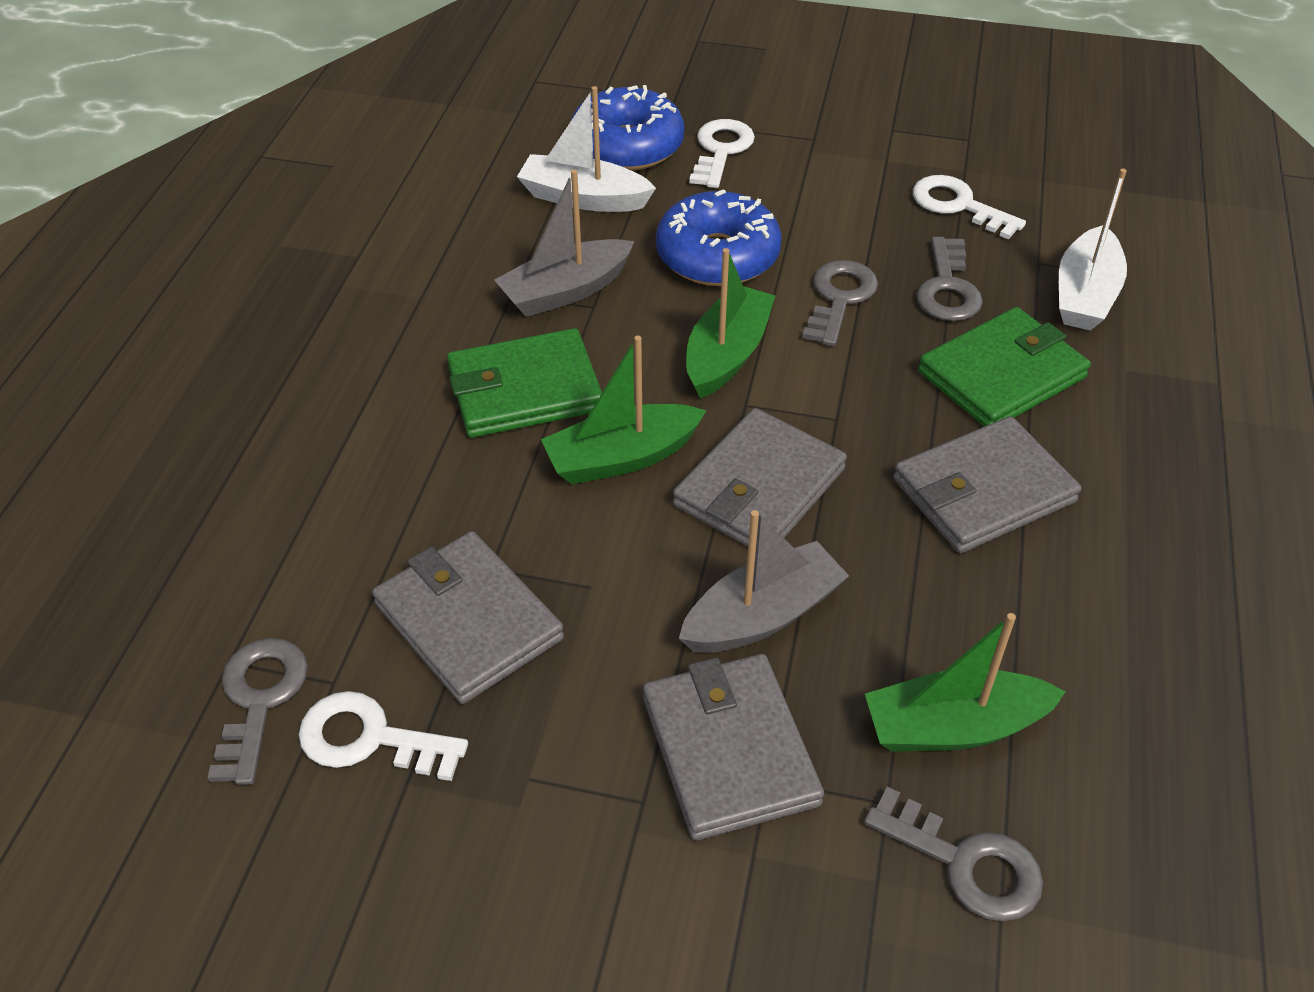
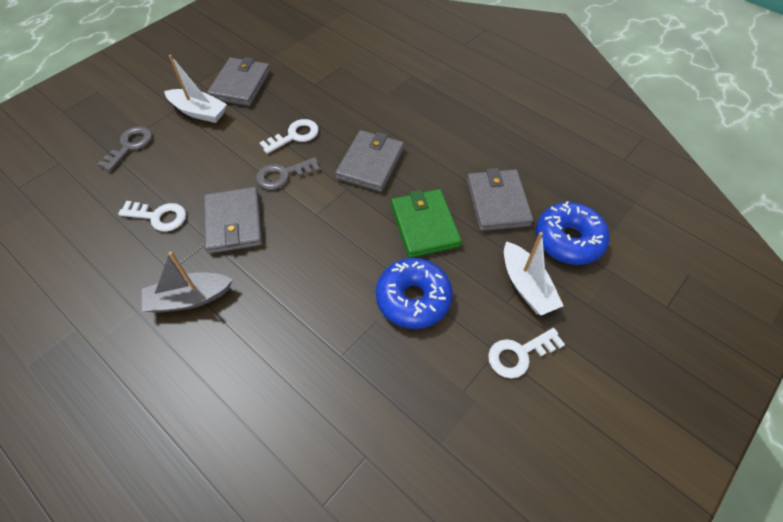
green boat: 3 -> 0
green wallet: 2 -> 1
grey boat: 2 -> 1
grey key: 4 -> 2

